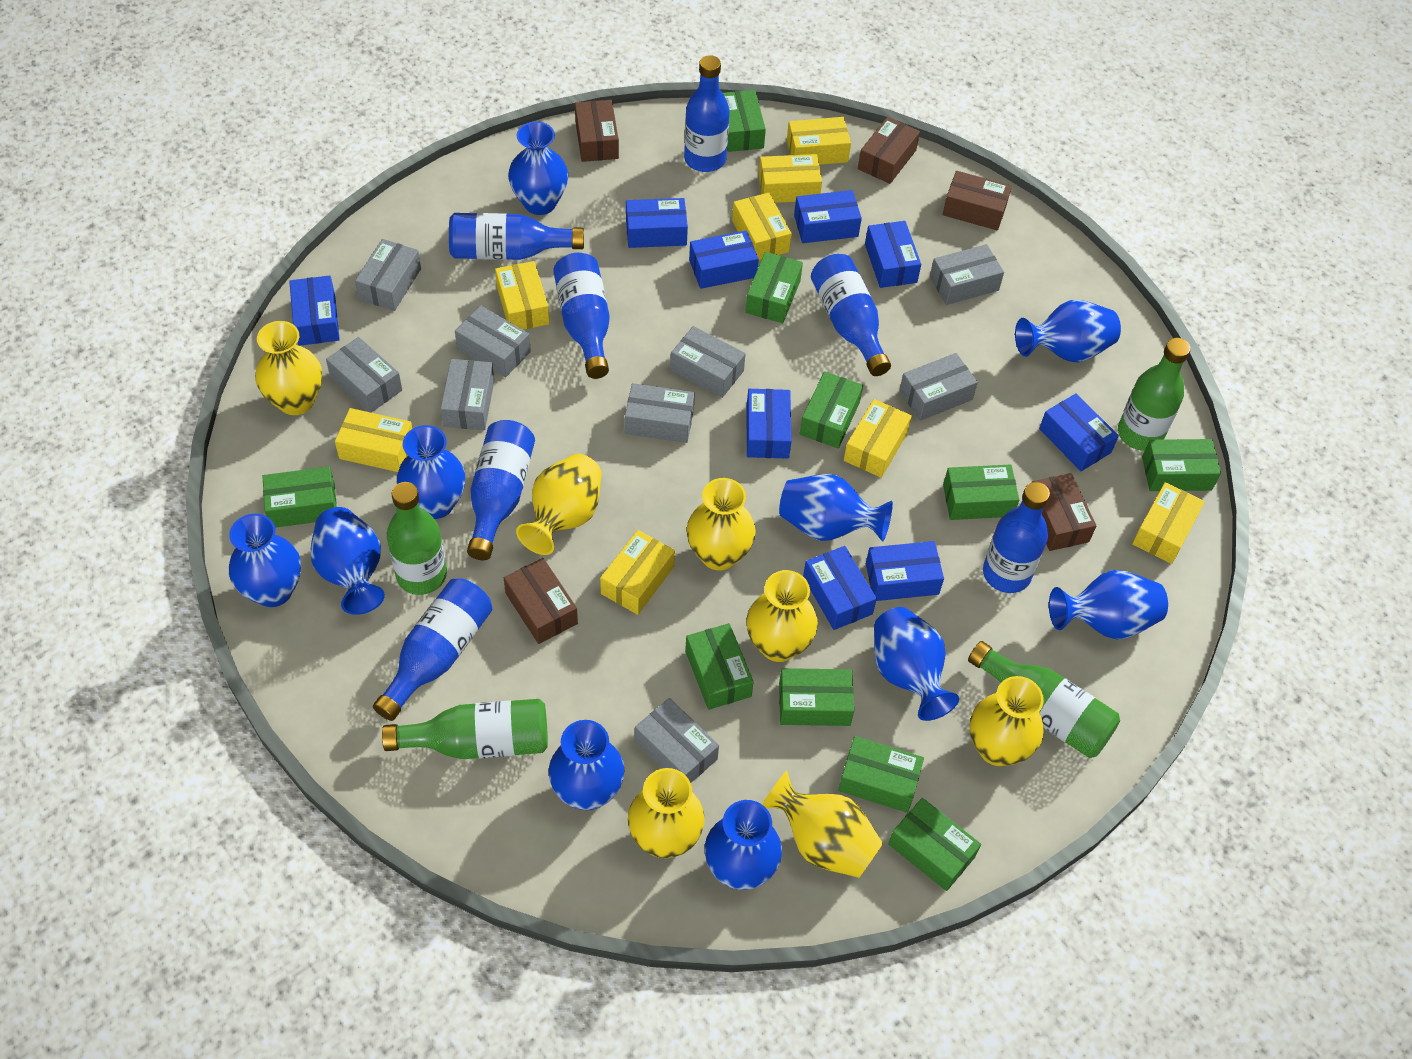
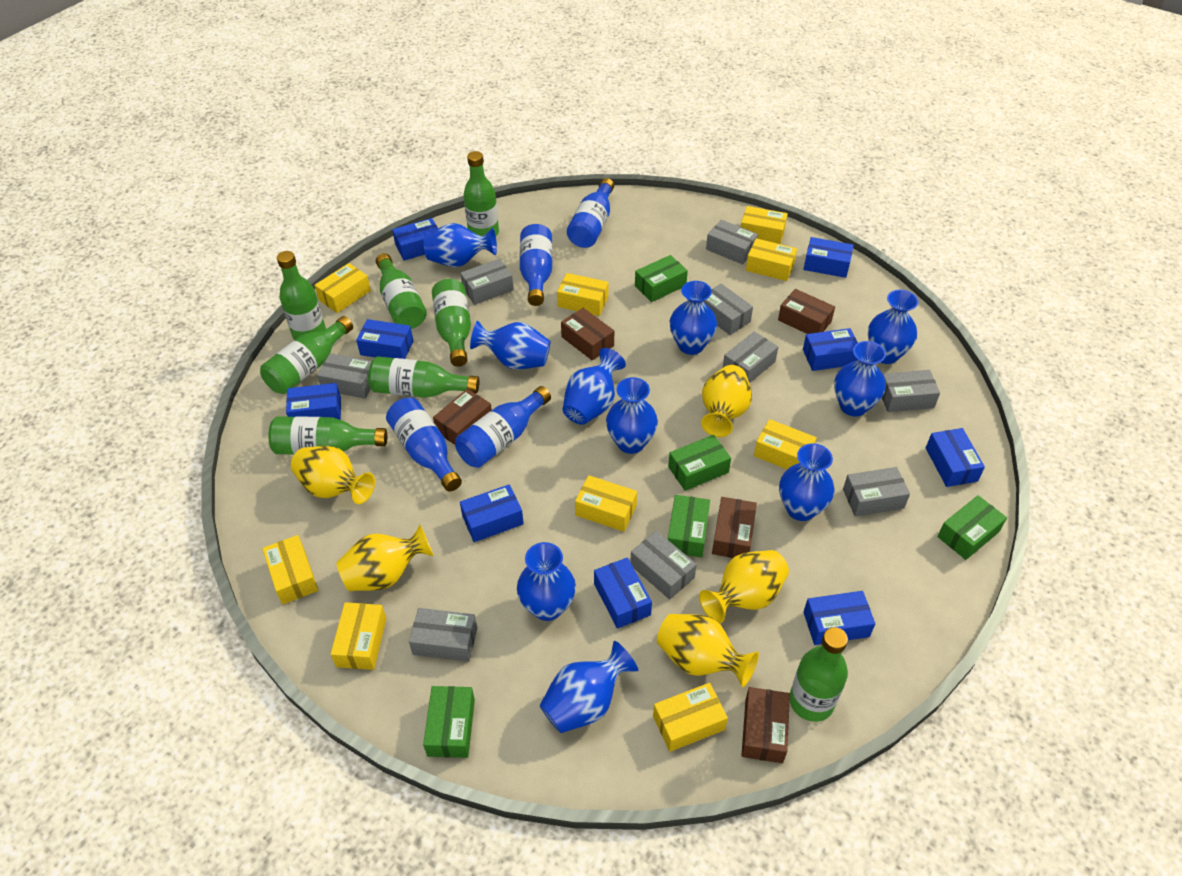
blue bottle: 7 -> 4
green bottle: 4 -> 8
green box: 10 -> 5
yellow box: 8 -> 9
yellow vase: 7 -> 5

